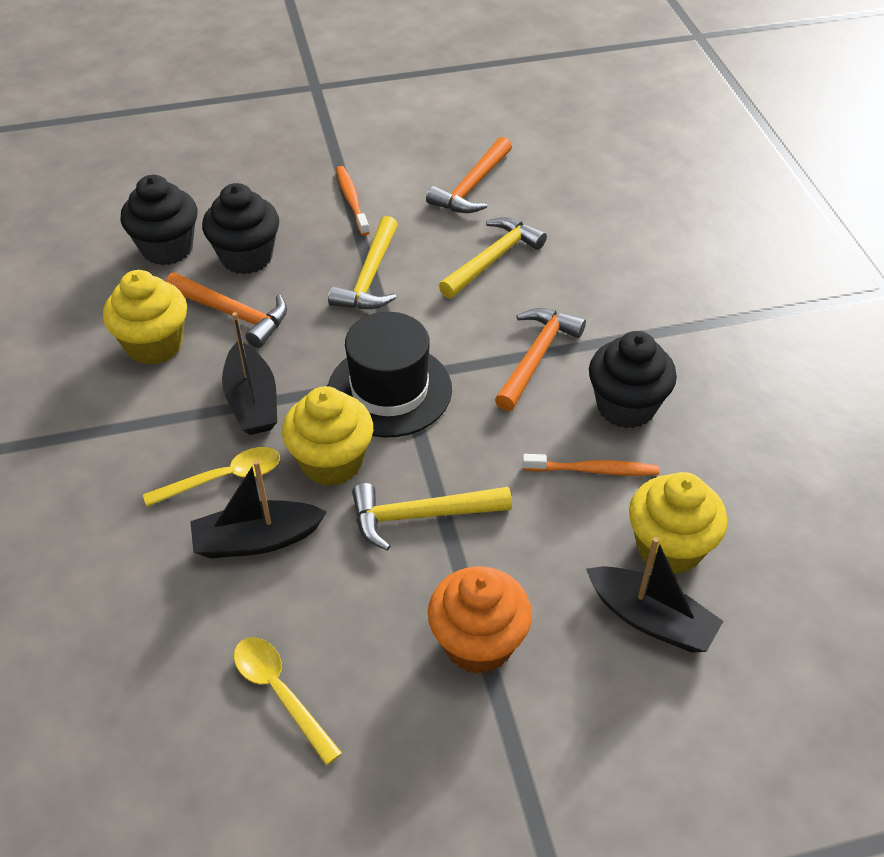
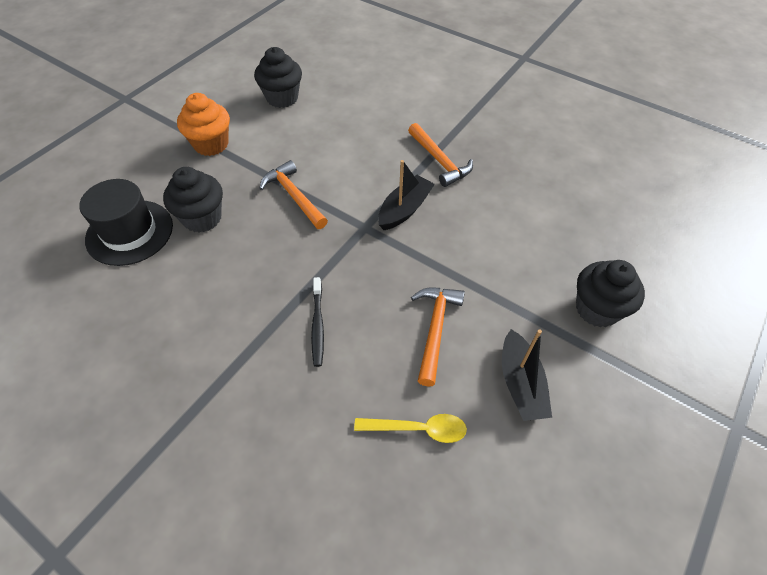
black boat: 3 -> 2
black toothbrush: 0 -> 1
orange toothbrush: 2 -> 0
yellow cupcake: 3 -> 0
yellow hammer: 3 -> 0
yellow spoon: 2 -> 1

